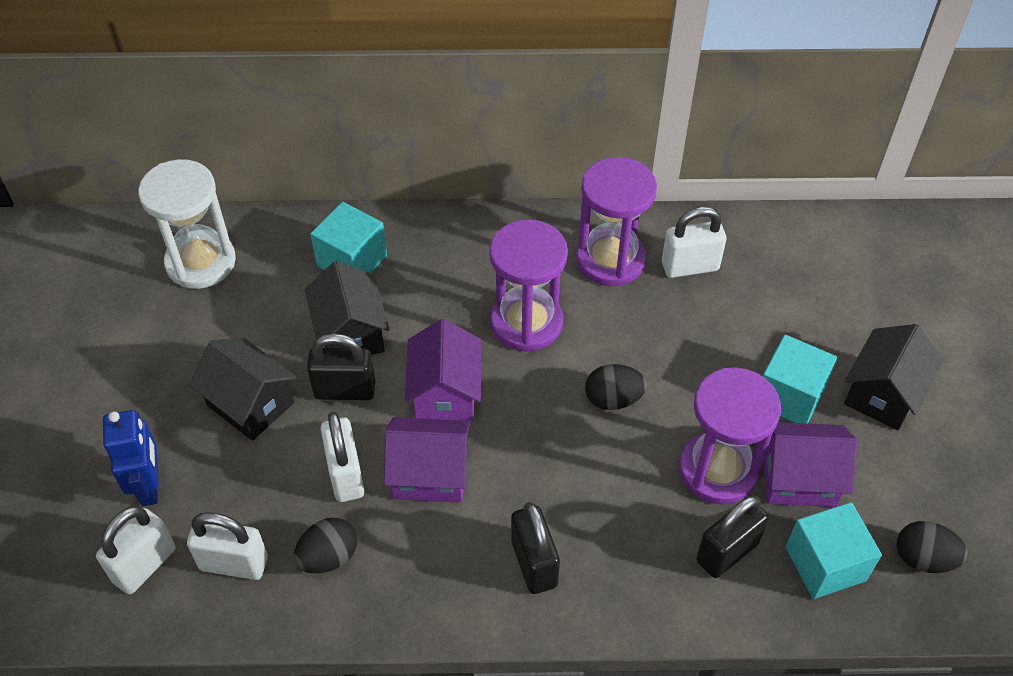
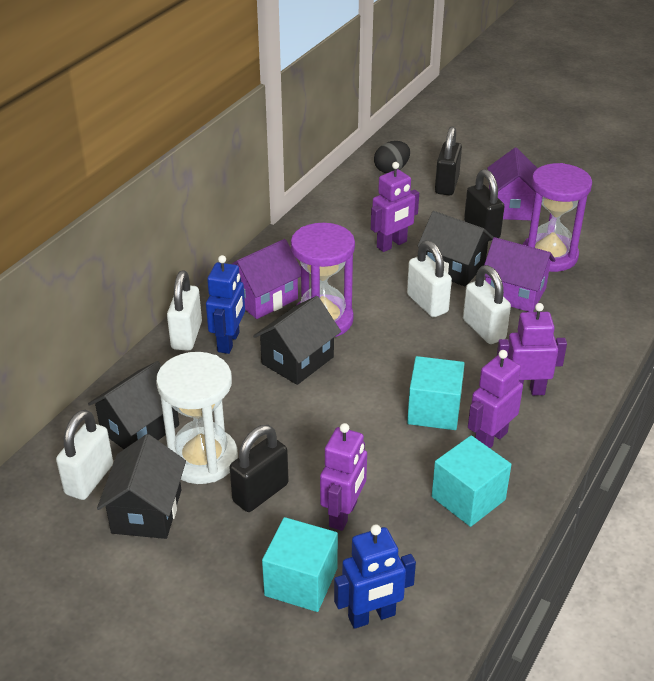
black egg: 3 -> 1
black house: 3 -> 4
blue robot: 1 -> 2
purple hourglass: 3 -> 2
purple robot: 0 -> 4

